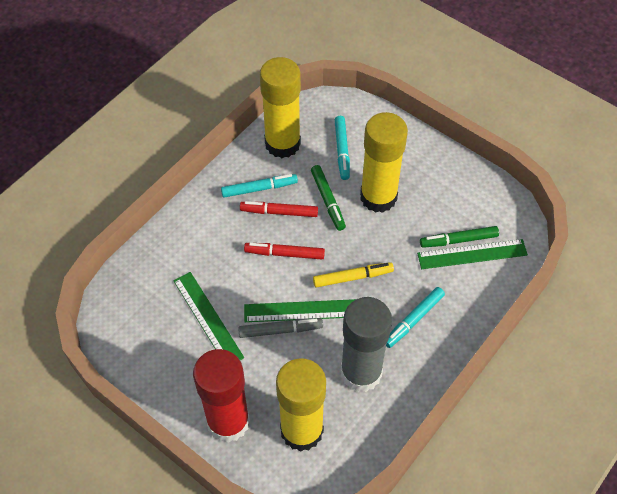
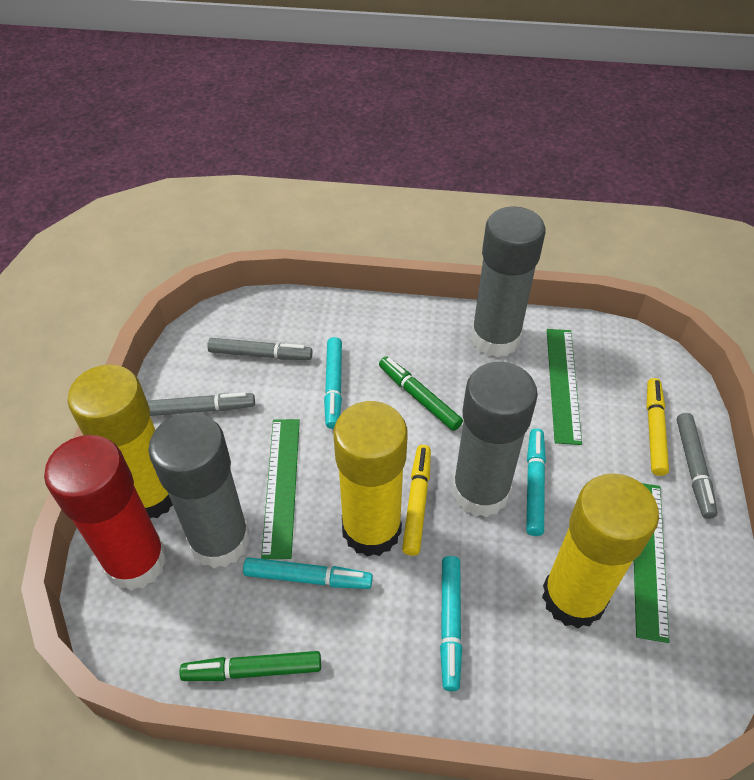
grey glue stick: 1 -> 3
grey marker: 1 -> 3
red marker: 2 -> 0
turquoise marker: 3 -> 4
yellow marker: 1 -> 2

